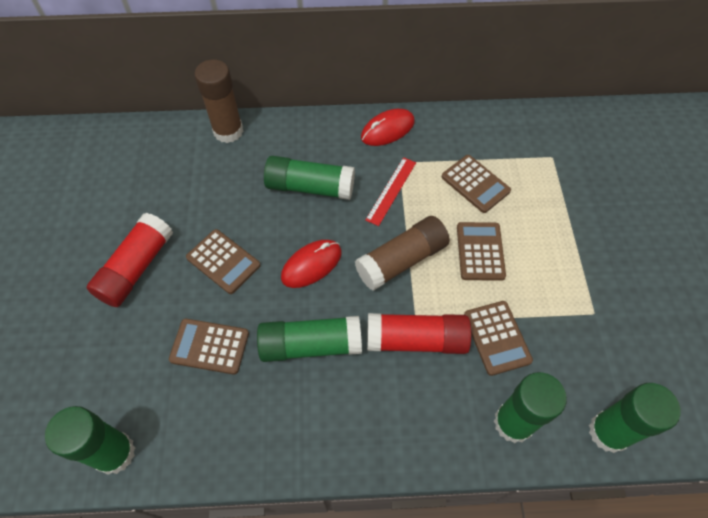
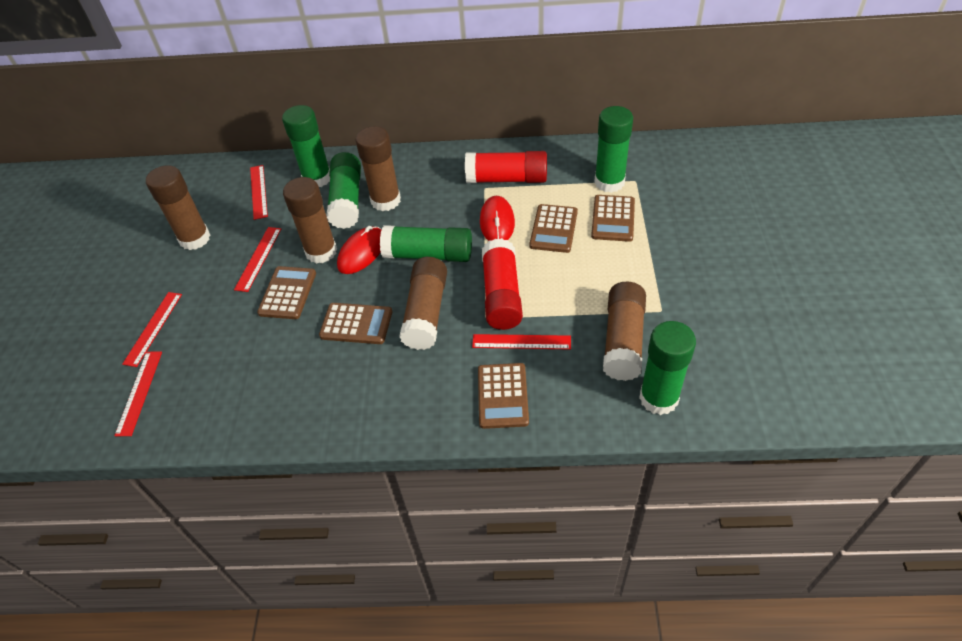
brown glue stick: 2 -> 5
red ruler: 1 -> 5

